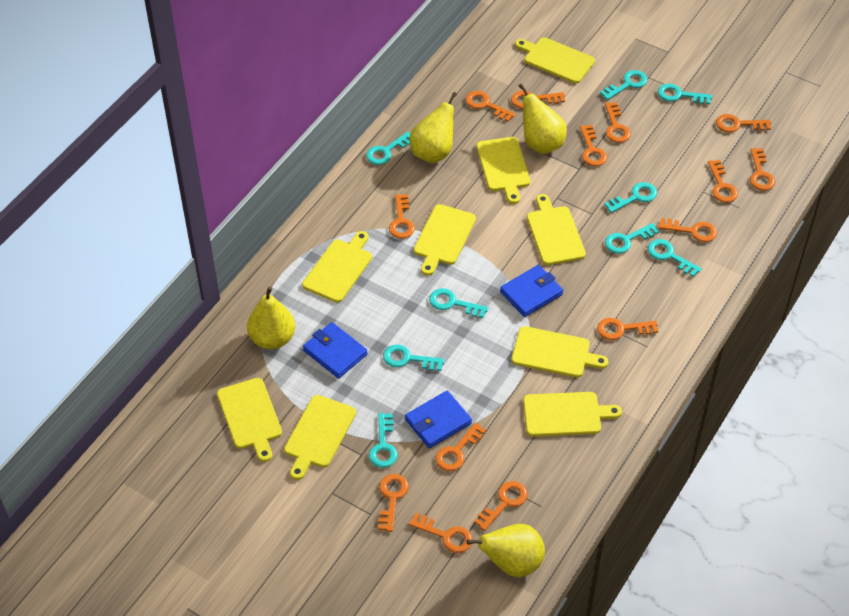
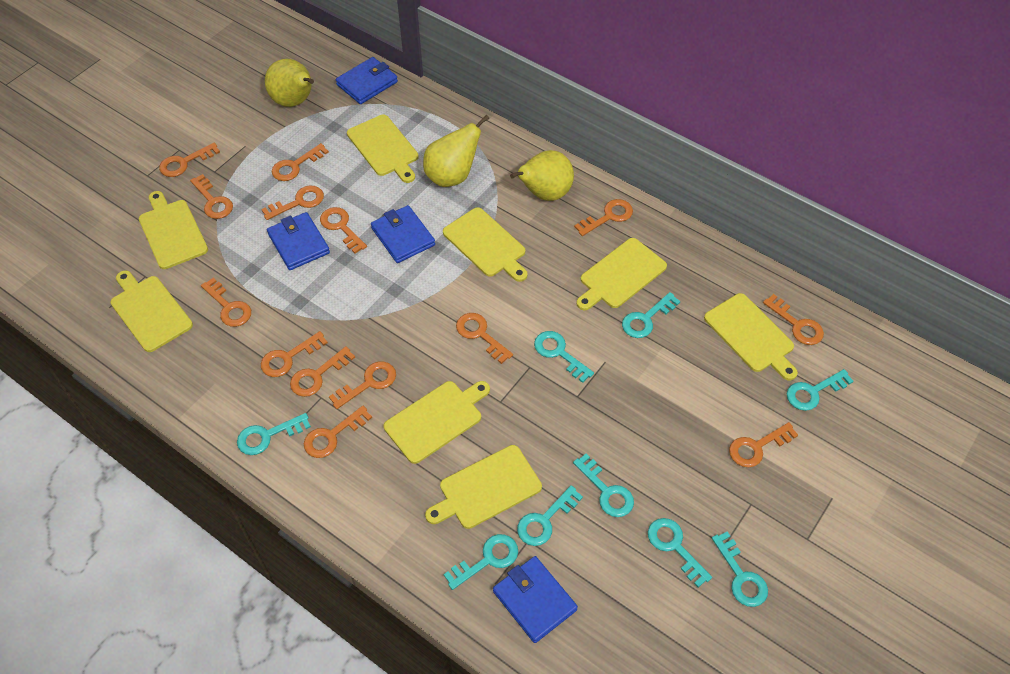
blue wallet: 3 -> 4
yellow cutting board: 9 -> 8
yellow pear: 4 -> 3

